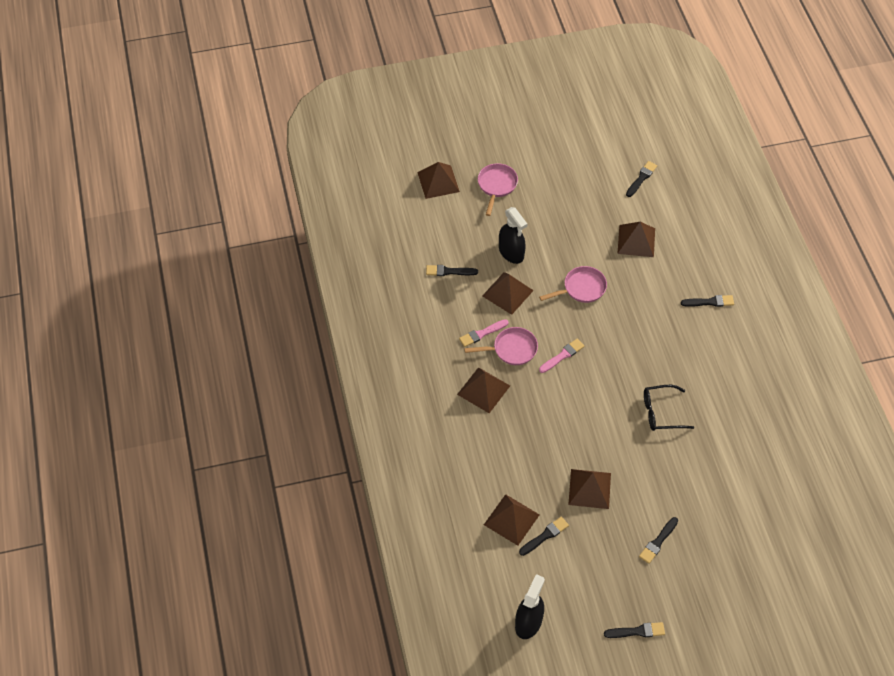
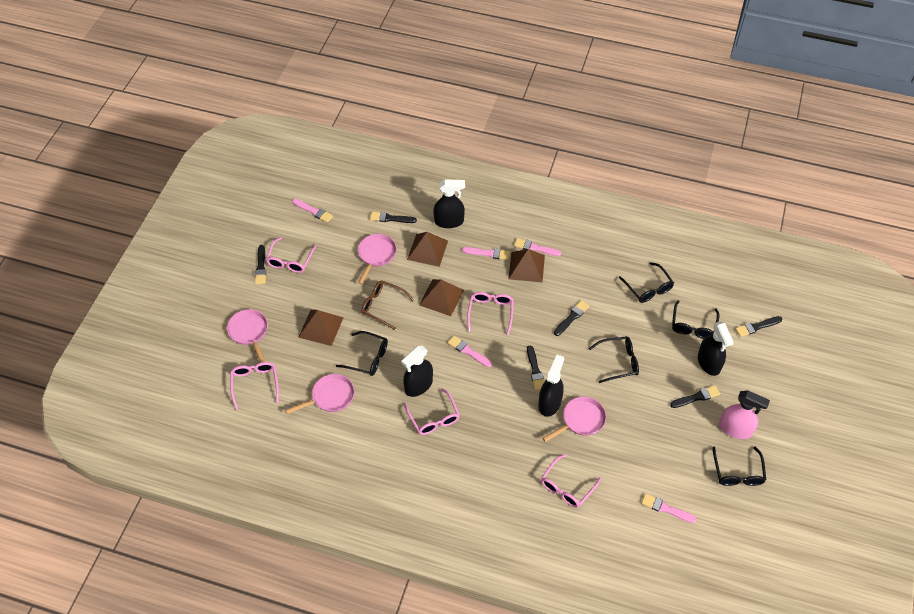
black glasses: 1 -> 5
black spray bottle: 2 -> 4
brown glasses: 0 -> 1
brown pyramid: 6 -> 4
pink brush: 2 -> 5
pink glasses: 0 -> 5
pink pan: 3 -> 4
pink spray bottle: 0 -> 1

